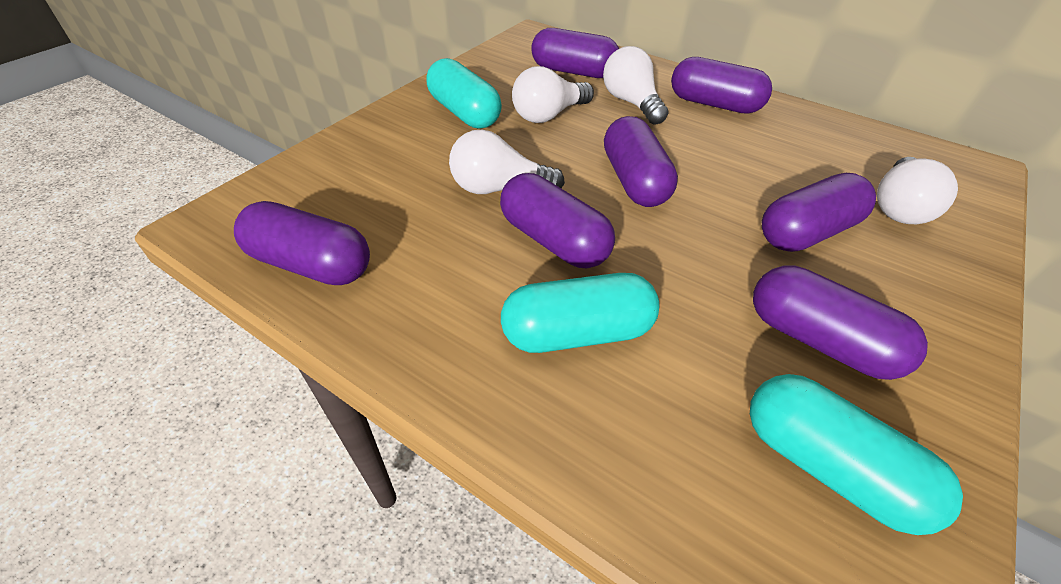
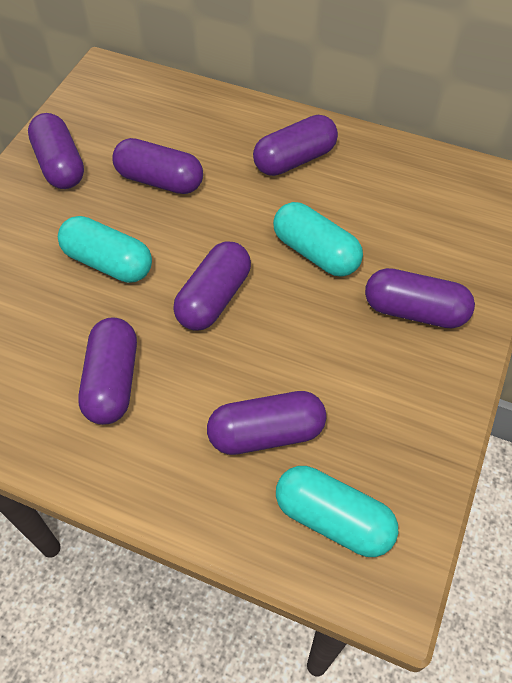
white light bulb: 4 -> 0

